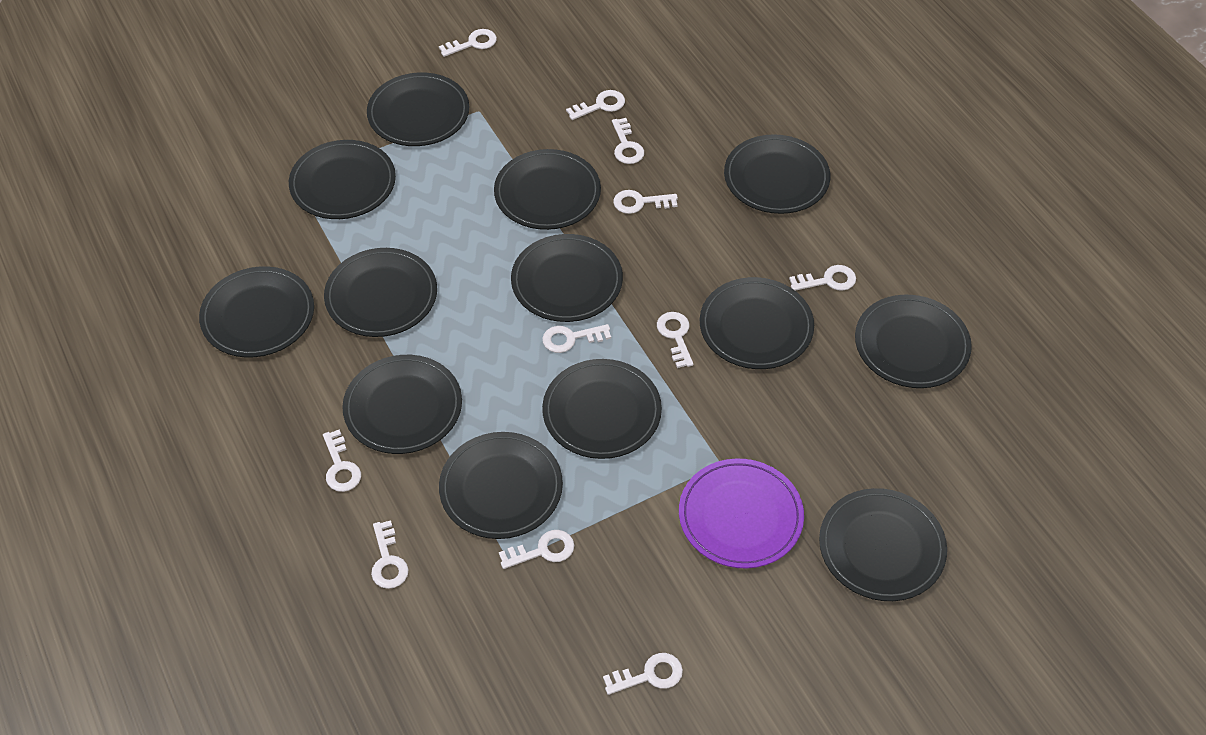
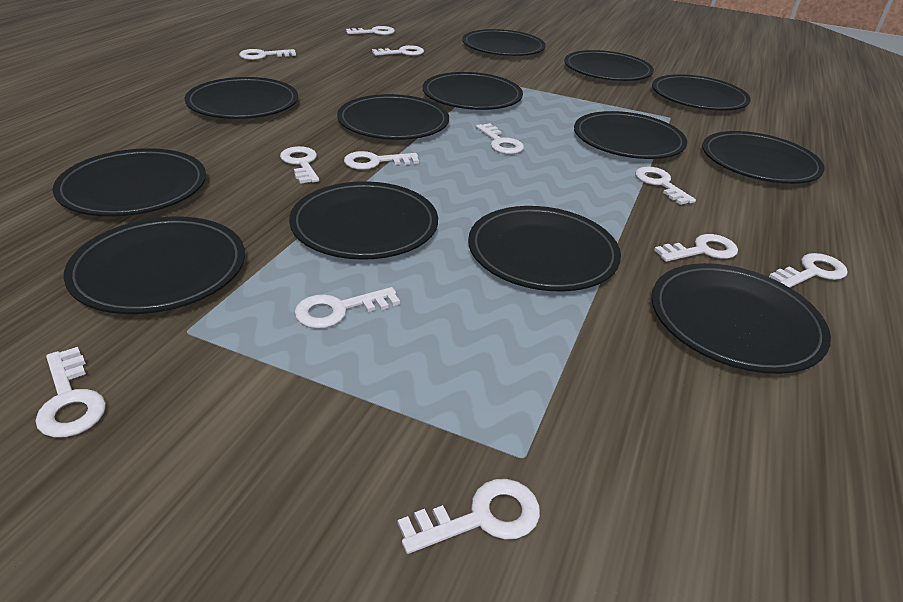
purple plate: 1 -> 0
white key: 11 -> 12

